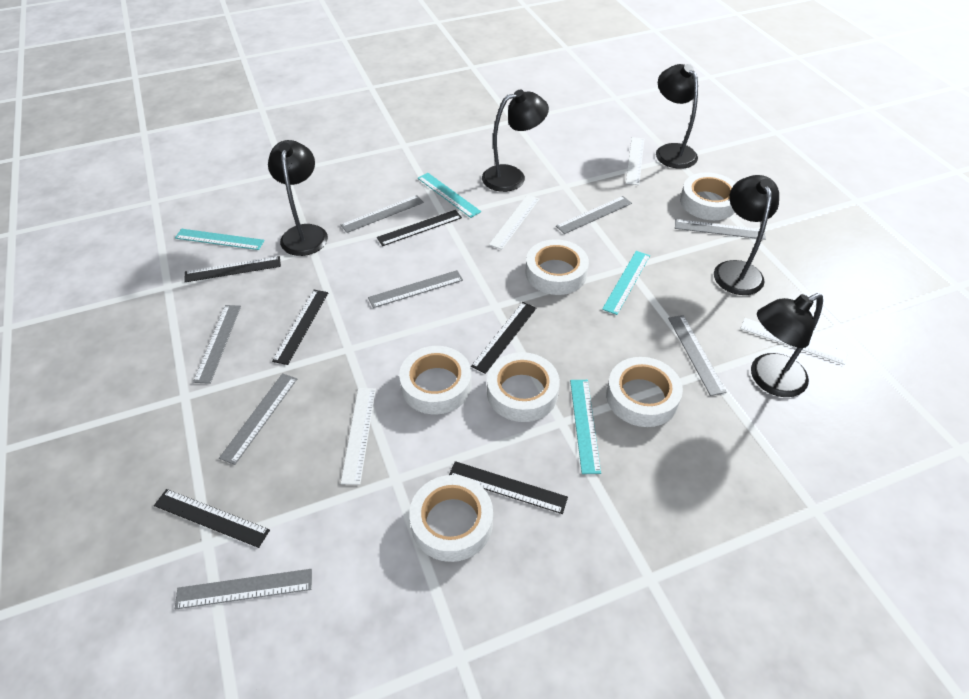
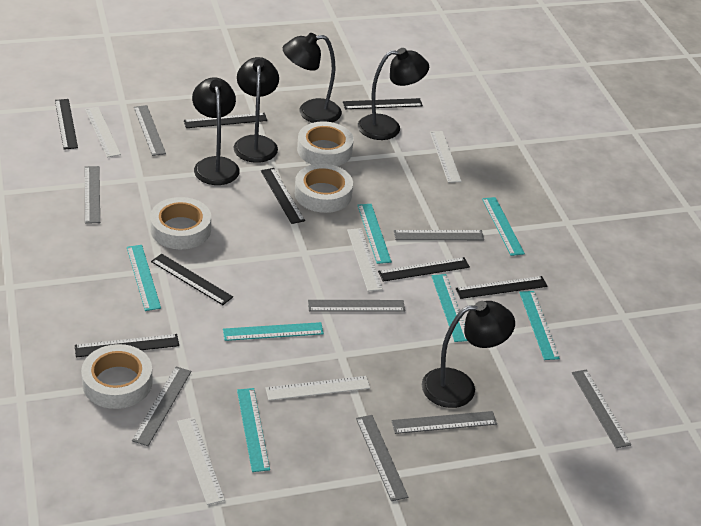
black ruler: 6 -> 8
turquoise ruler: 4 -> 7
white ruler: 4 -> 5
white tape: 6 -> 4

